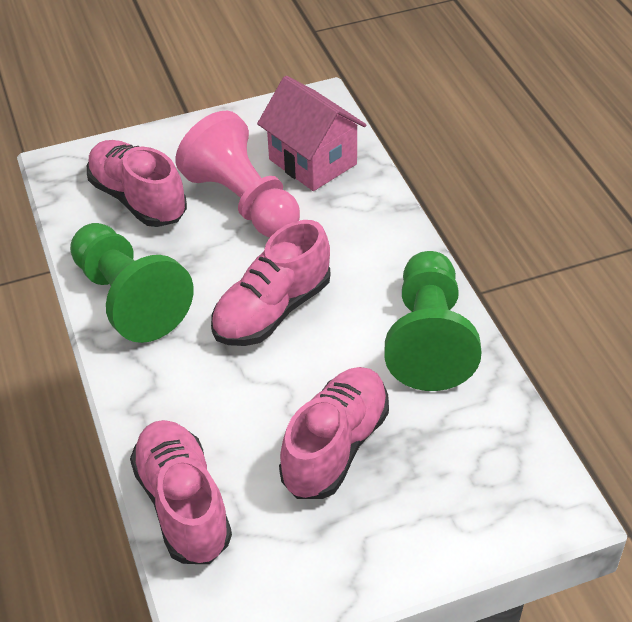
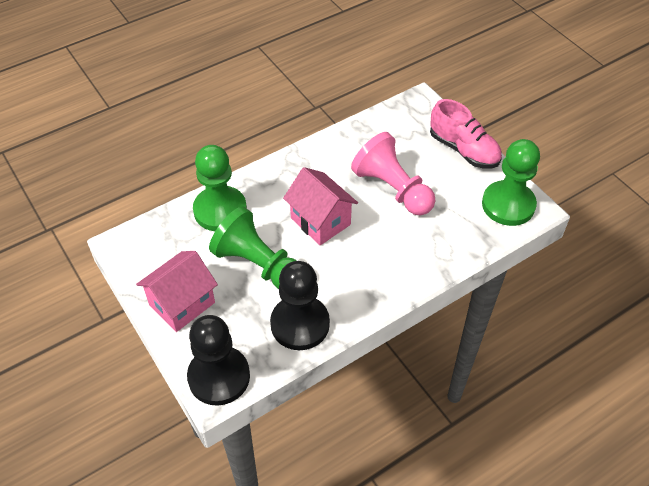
black pawn: 0 -> 2
green pawn: 2 -> 3
pink house: 1 -> 2
pink shoe: 4 -> 1

